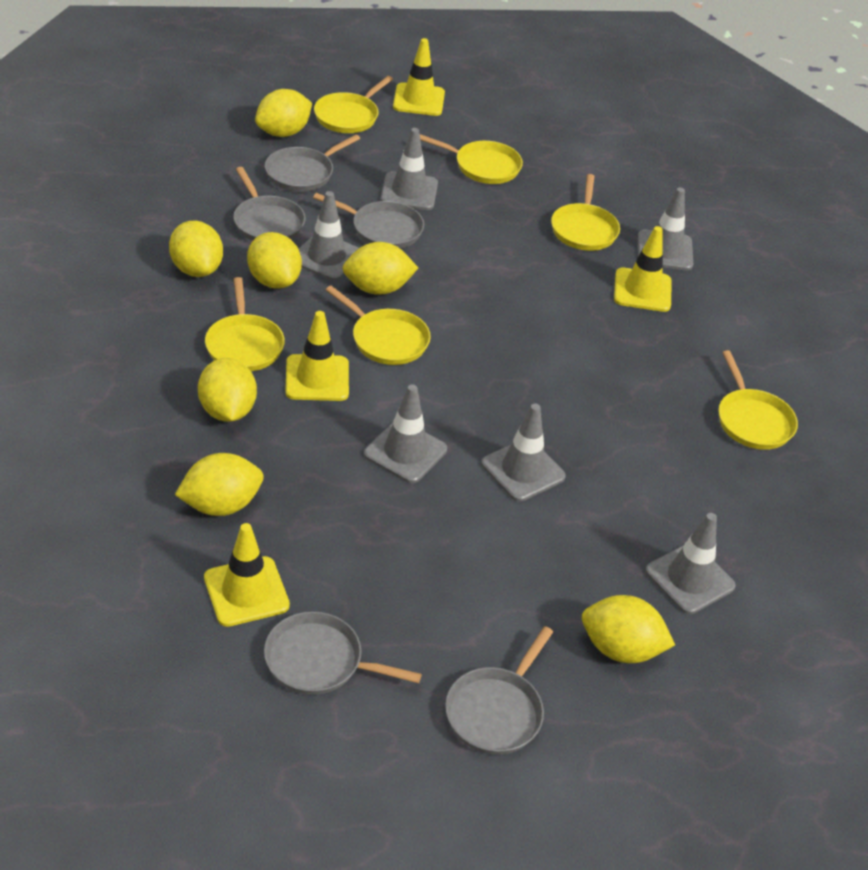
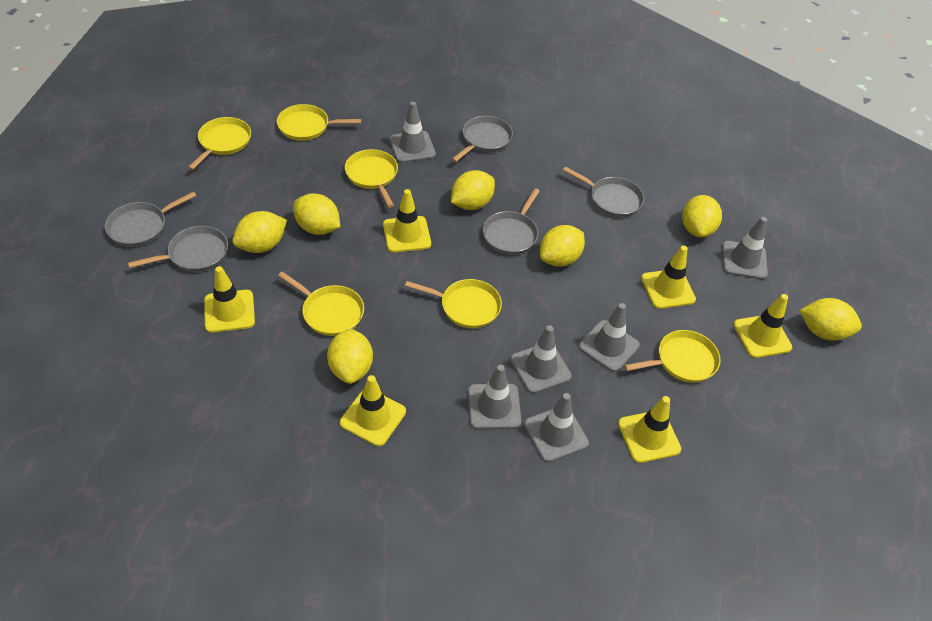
yellow traffic cone: 4 -> 6

